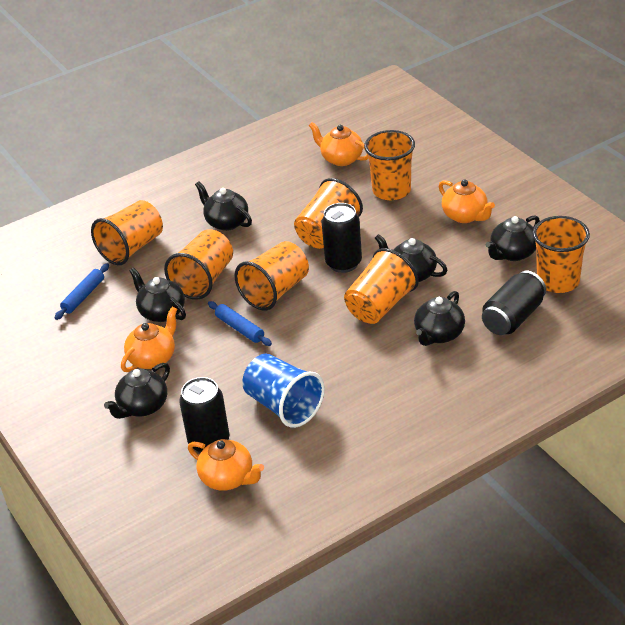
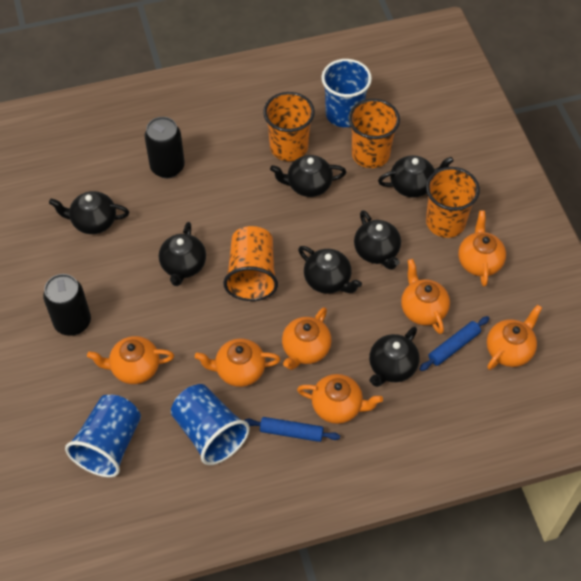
black can: 3 -> 2
black teapot: 6 -> 7
blue cup: 1 -> 3
orange cup: 7 -> 4
orange teapot: 4 -> 7

